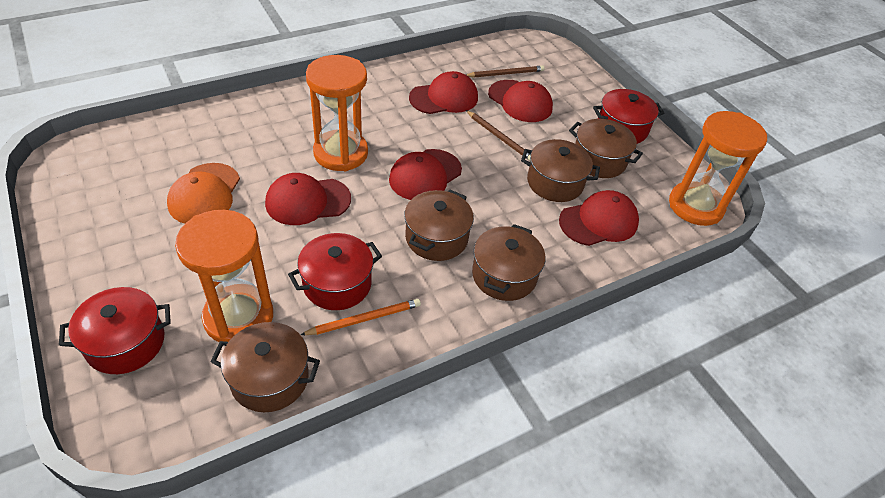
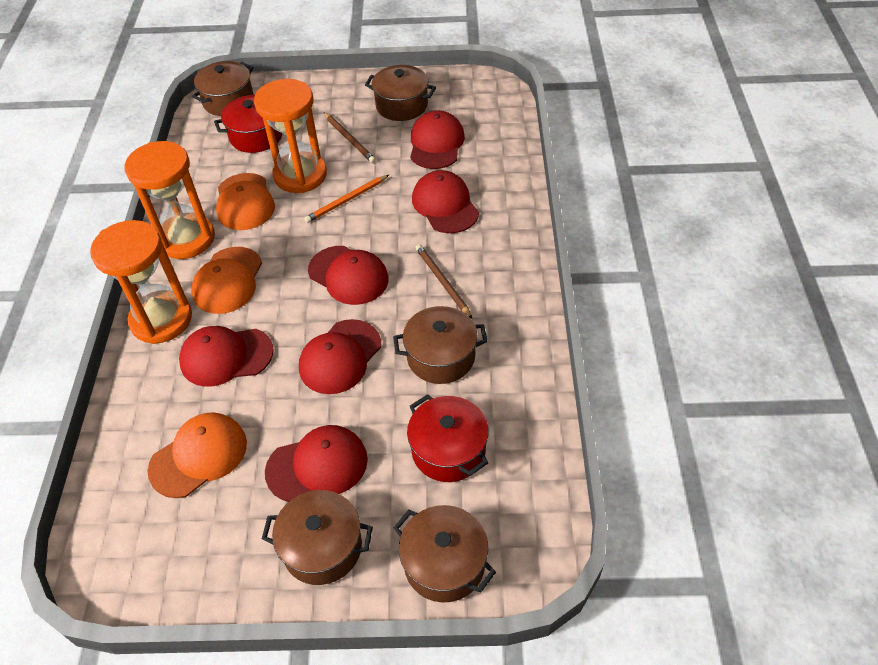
orange cap: 1 -> 3
red cap: 5 -> 6
red pot: 3 -> 2

